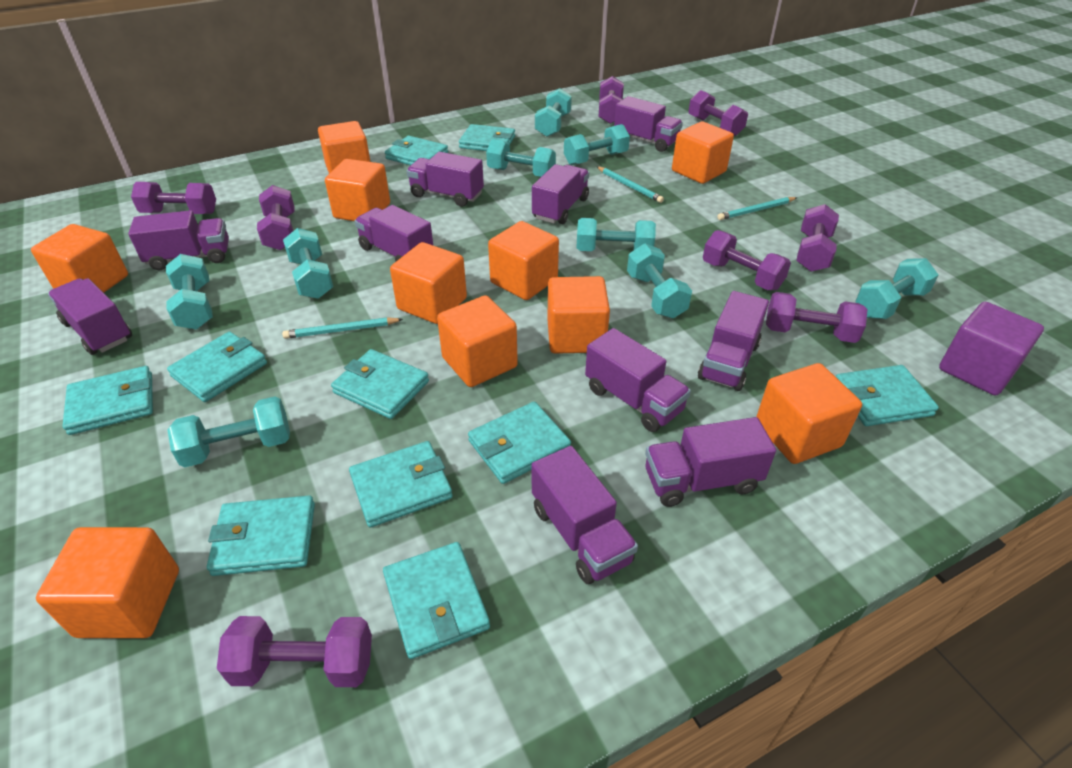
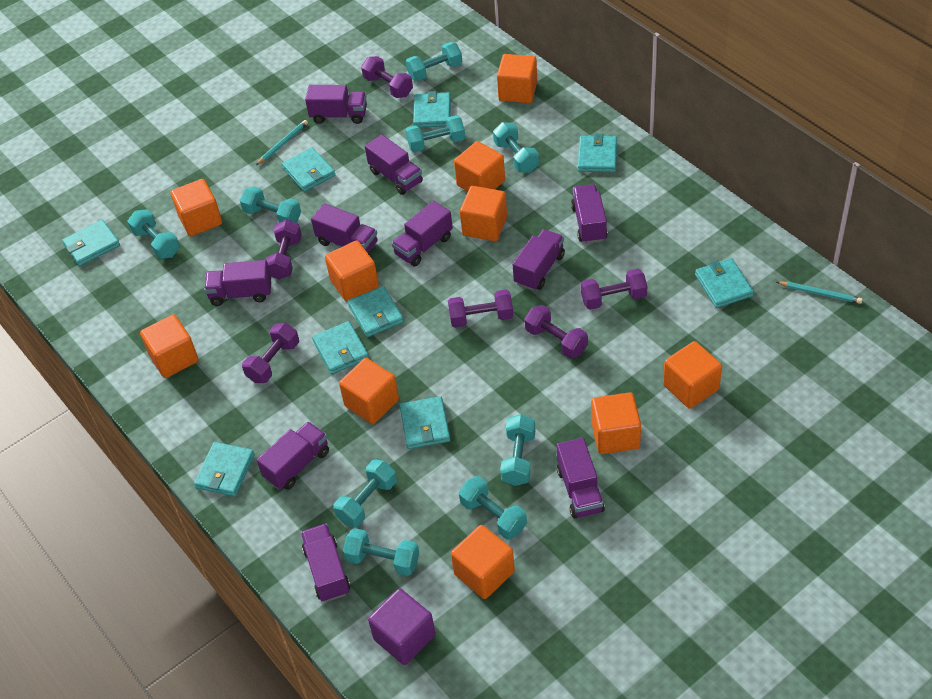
purple dumbbell: 8 -> 6
turquoise pencil: 3 -> 2
turquoise wallet: 10 -> 9

